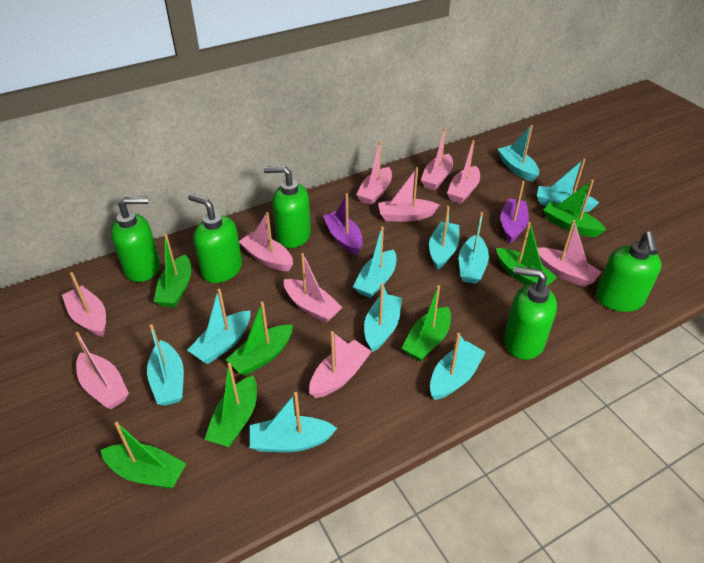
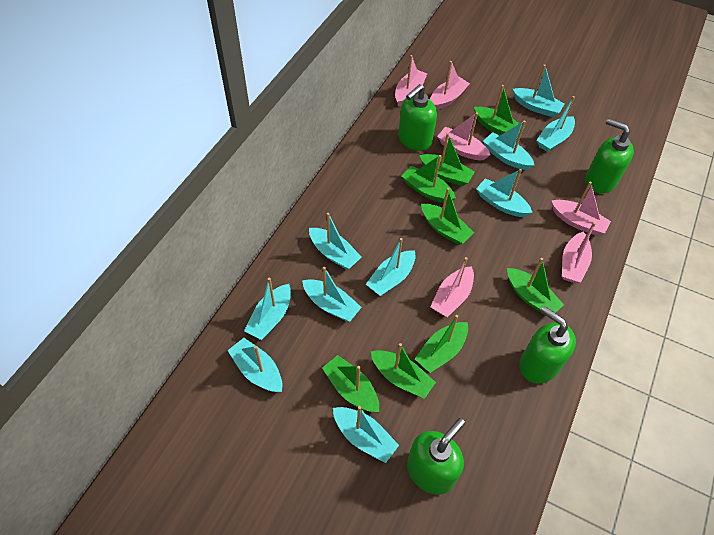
green boat: 7 -> 8
green soap dispenser: 5 -> 4
pink boat: 10 -> 6
purple boat: 2 -> 0

